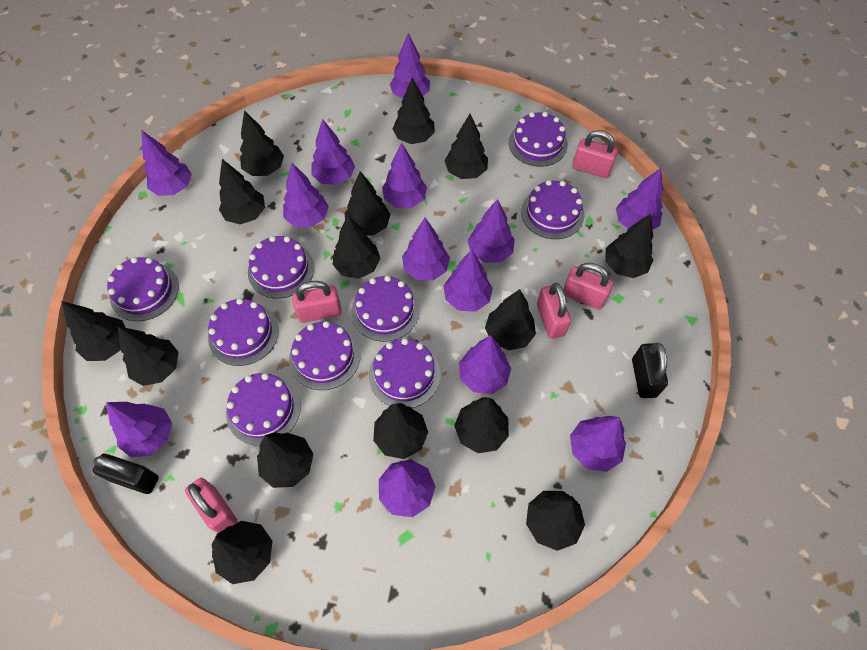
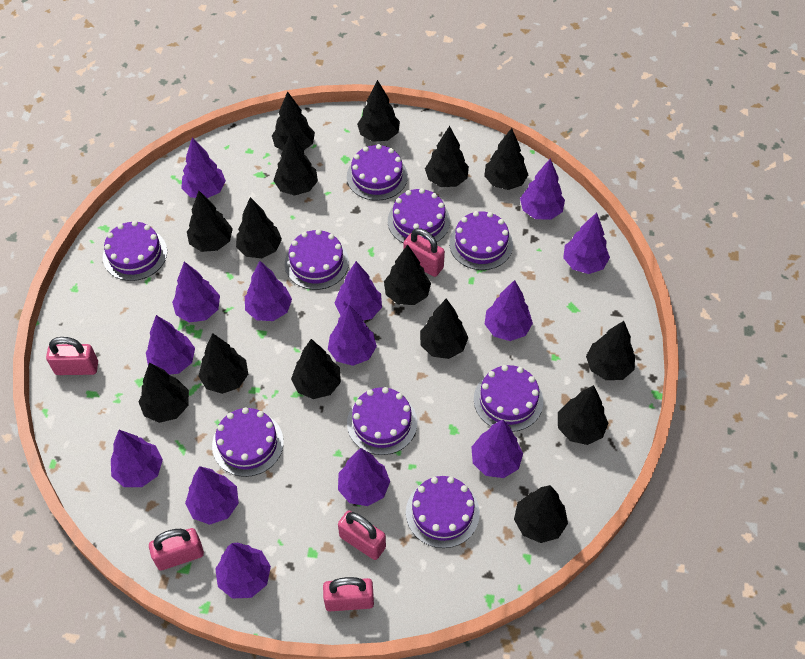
black padlock: 2 -> 0
purple tree: 13 -> 14

